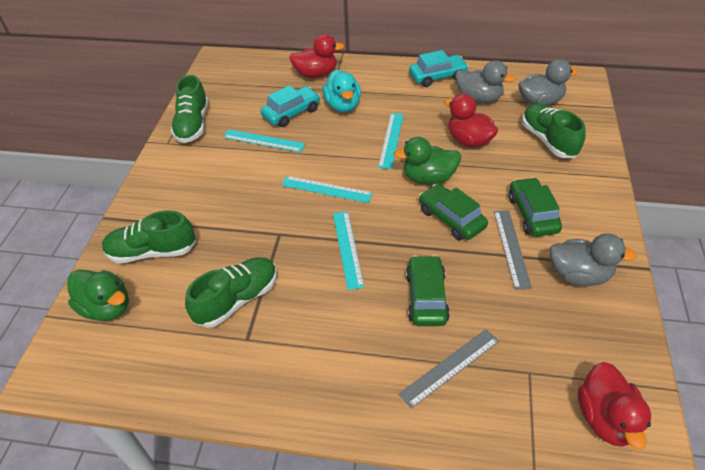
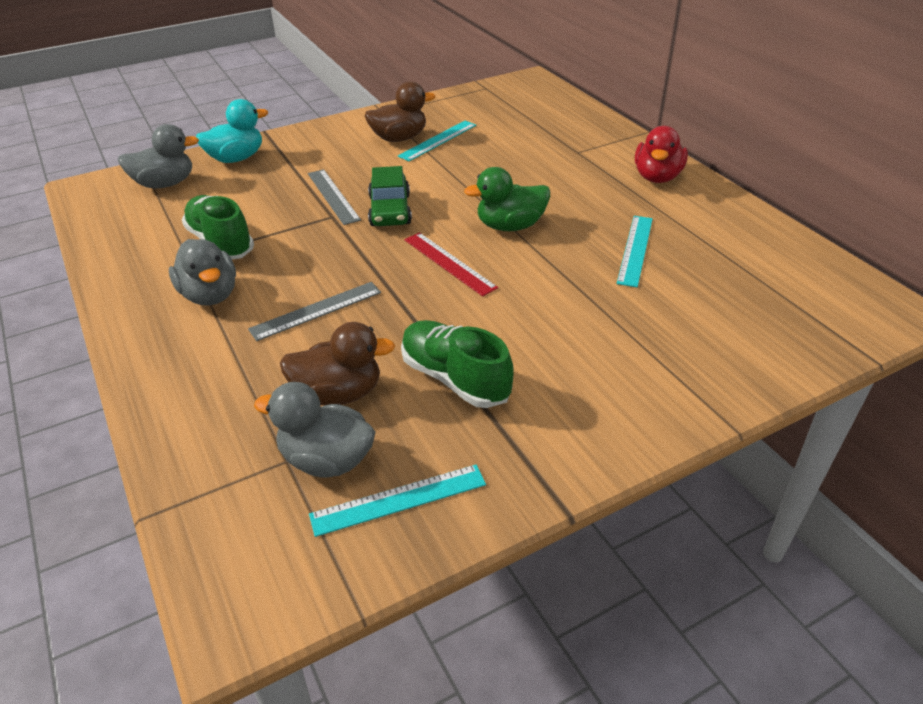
brown duck: 0 -> 2
green car: 3 -> 1
green duck: 2 -> 1
green shoe: 4 -> 2
red duck: 3 -> 1
red ruler: 0 -> 1
turquoise car: 2 -> 0
turquoise ruler: 4 -> 3

